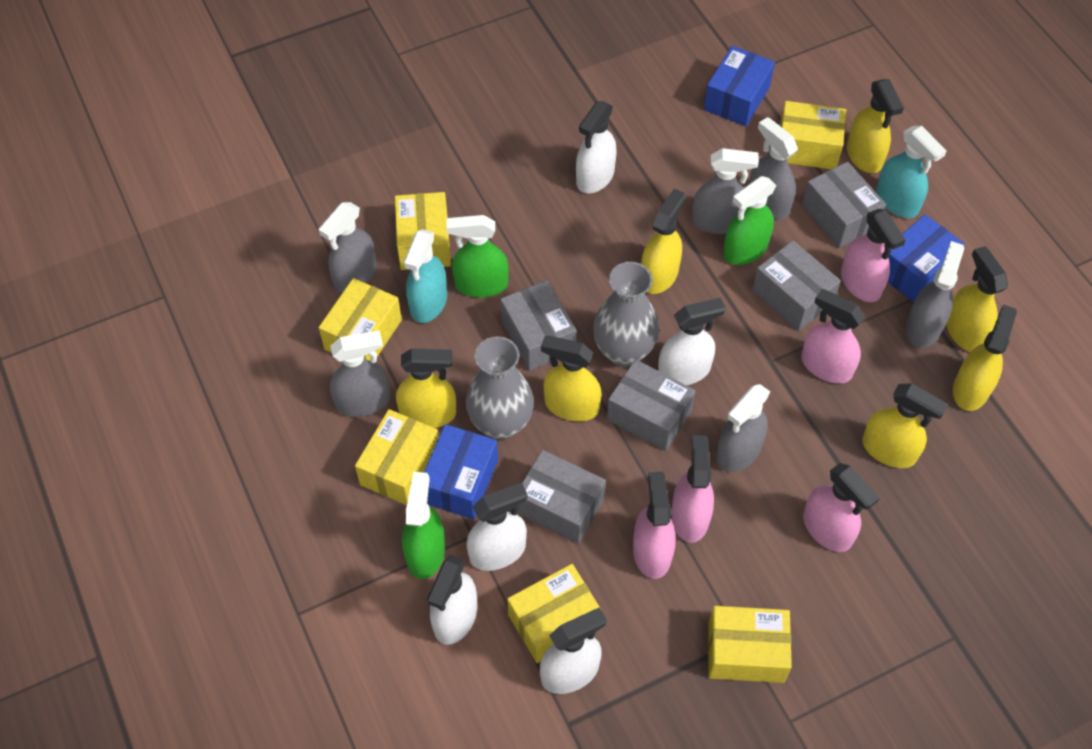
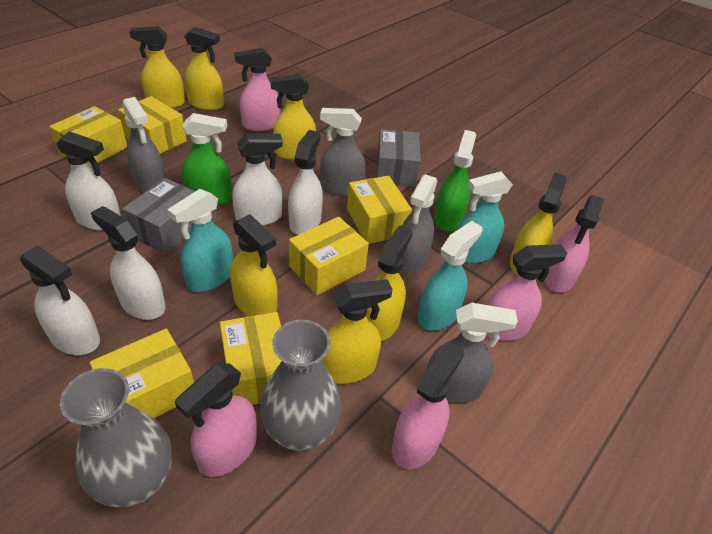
blue box: 3 -> 0
green spray bottle: 3 -> 2
grey box: 5 -> 2
grey spray bottle: 6 -> 4
turquoise spray bottle: 2 -> 3

